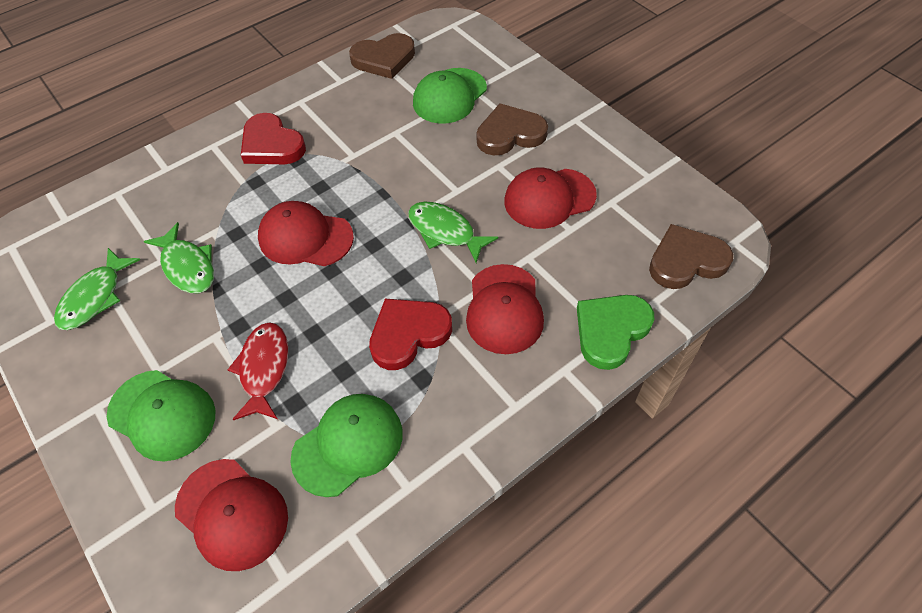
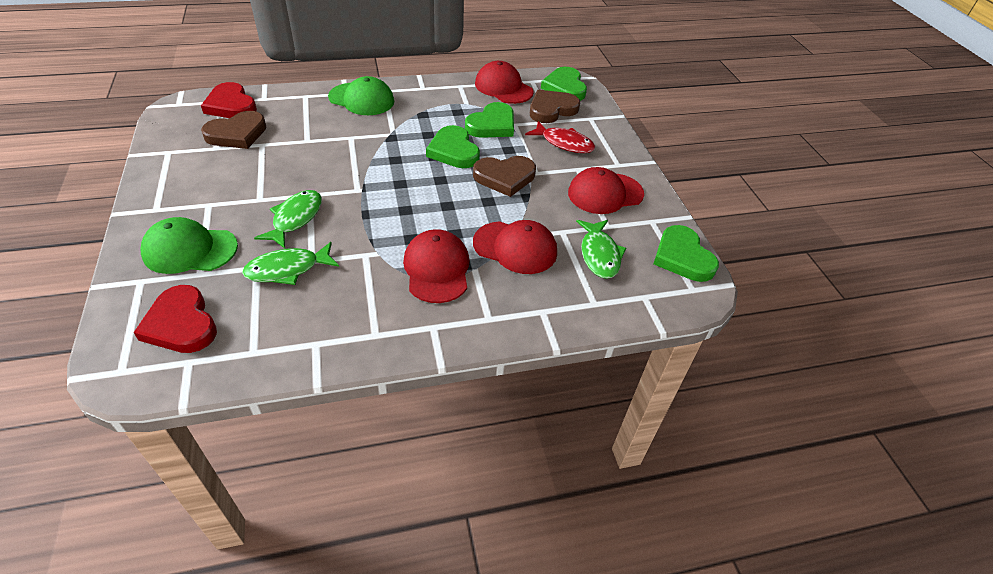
green cap: 3 -> 2
green heart: 1 -> 4

